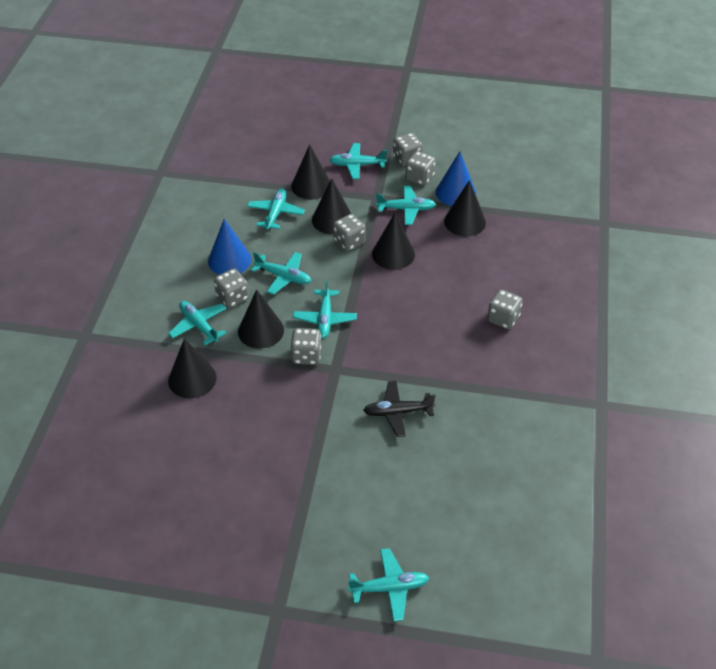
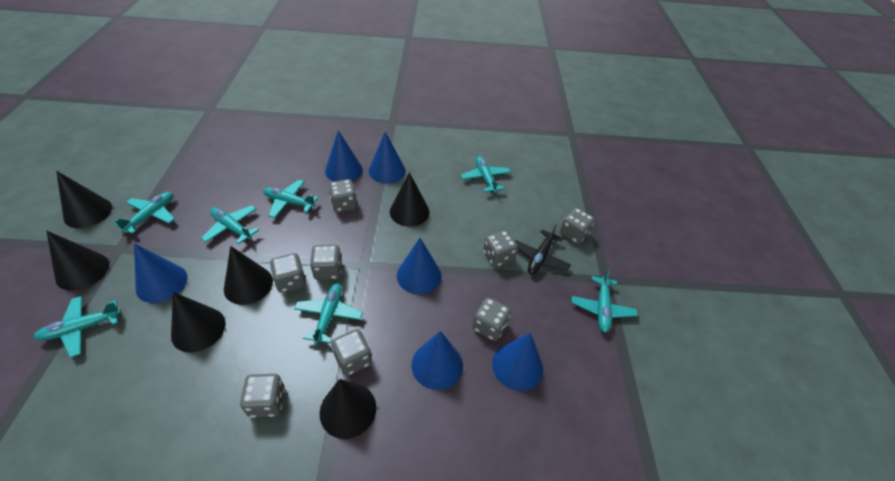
blue cone: 2 -> 6
grey dice: 6 -> 8

